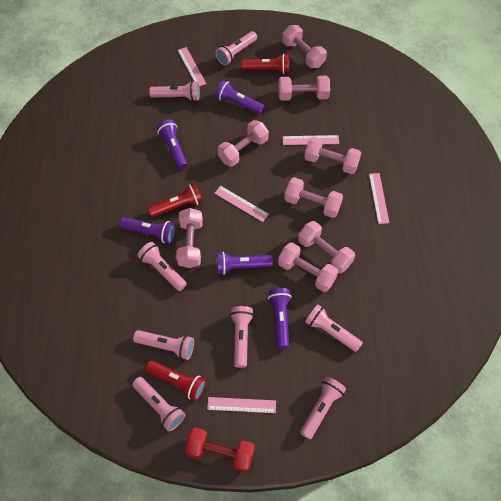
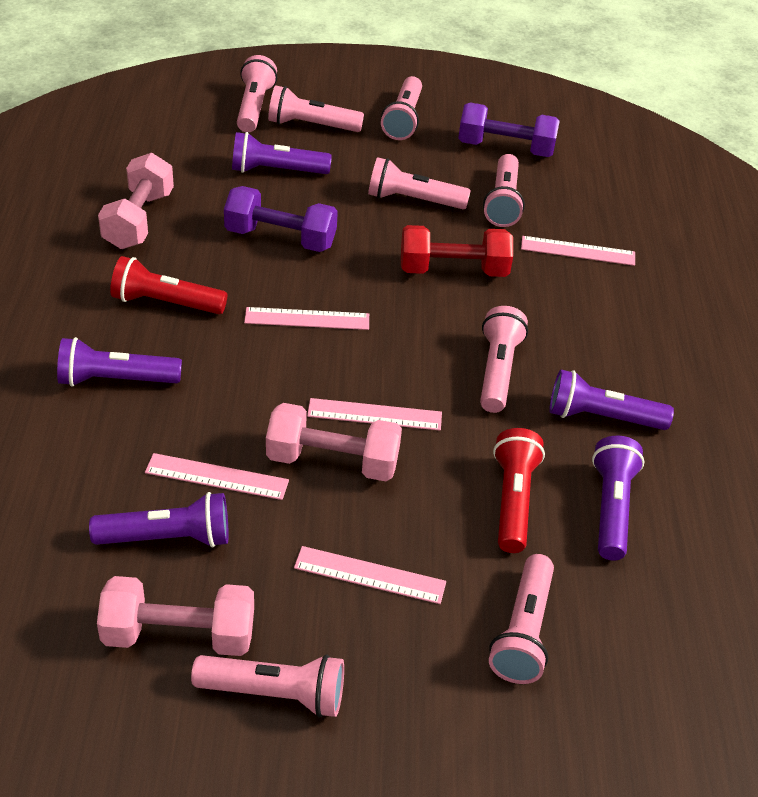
pink dumbbell: 8 -> 3
purple dumbbell: 0 -> 2
red flashlight: 3 -> 2

